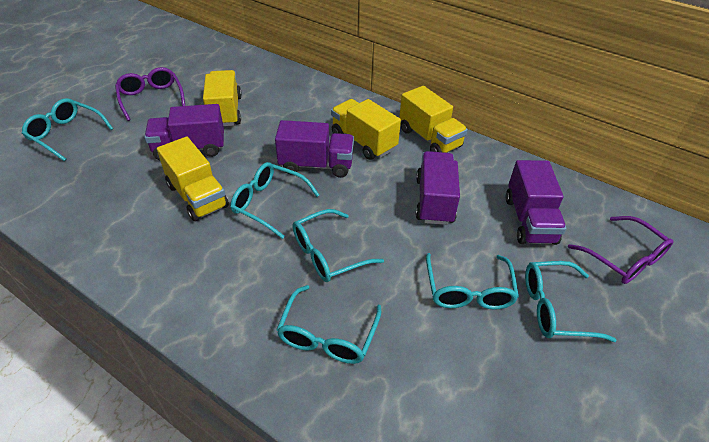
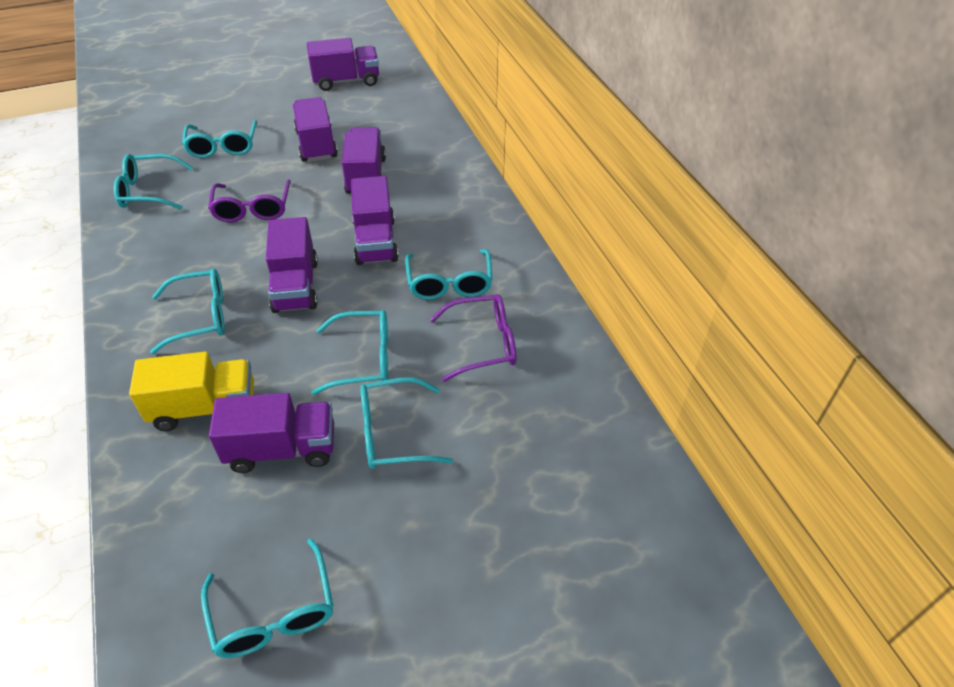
purple truck: 4 -> 6
turquoise glasses: 6 -> 7
yellow truck: 4 -> 1

